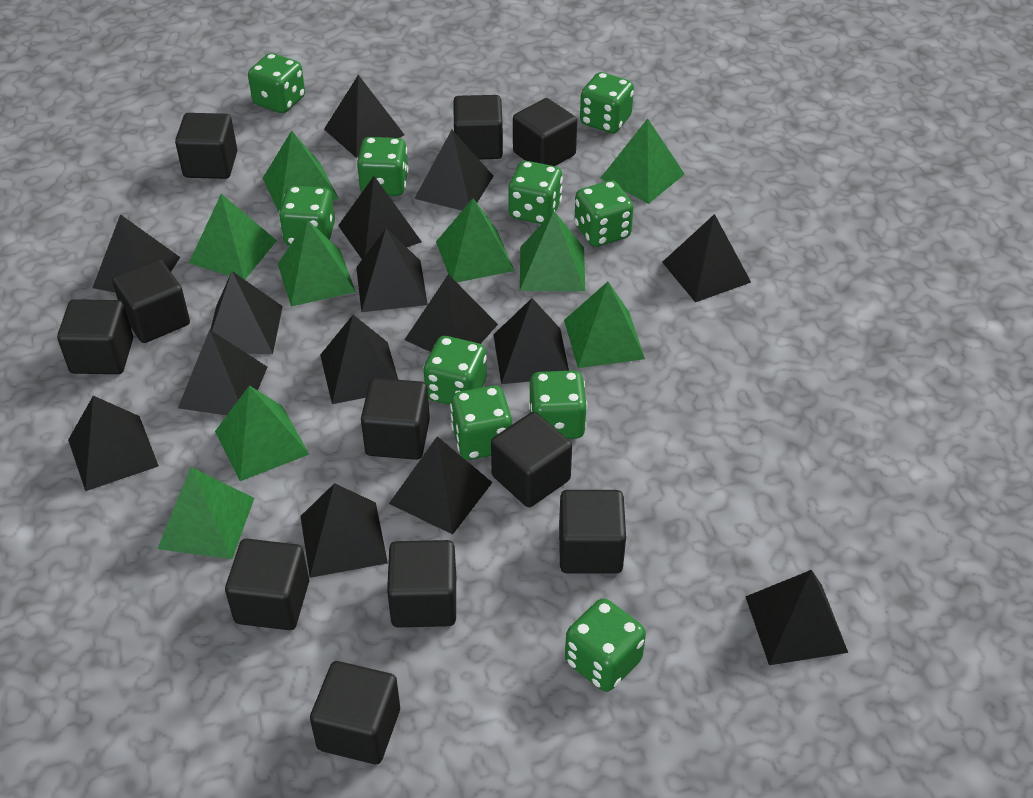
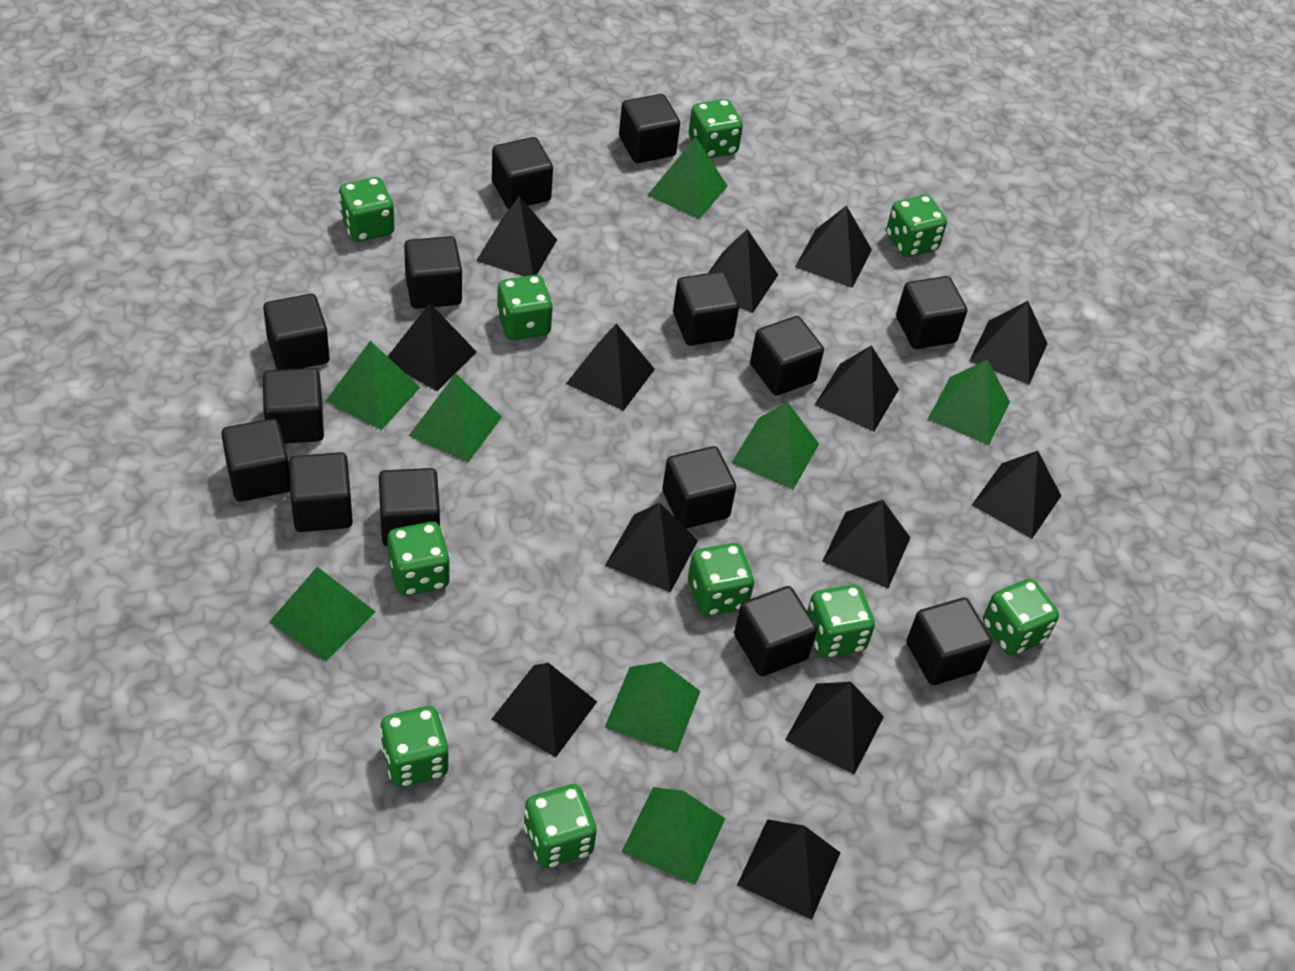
black cube: 11 -> 14
black pyramid: 15 -> 13
green pyramid: 9 -> 8

